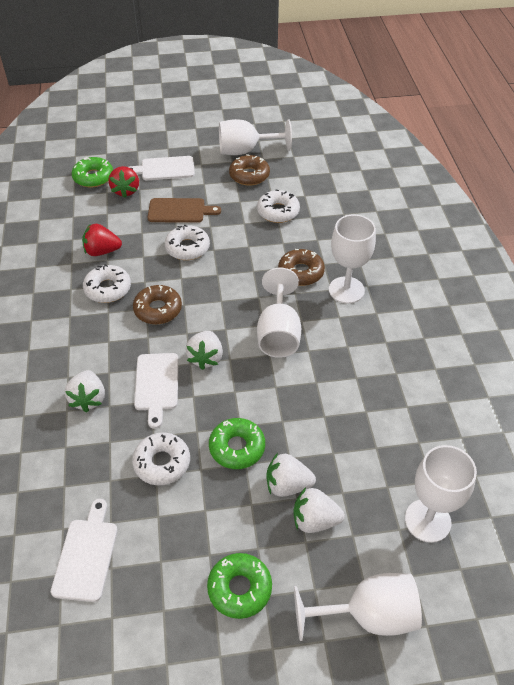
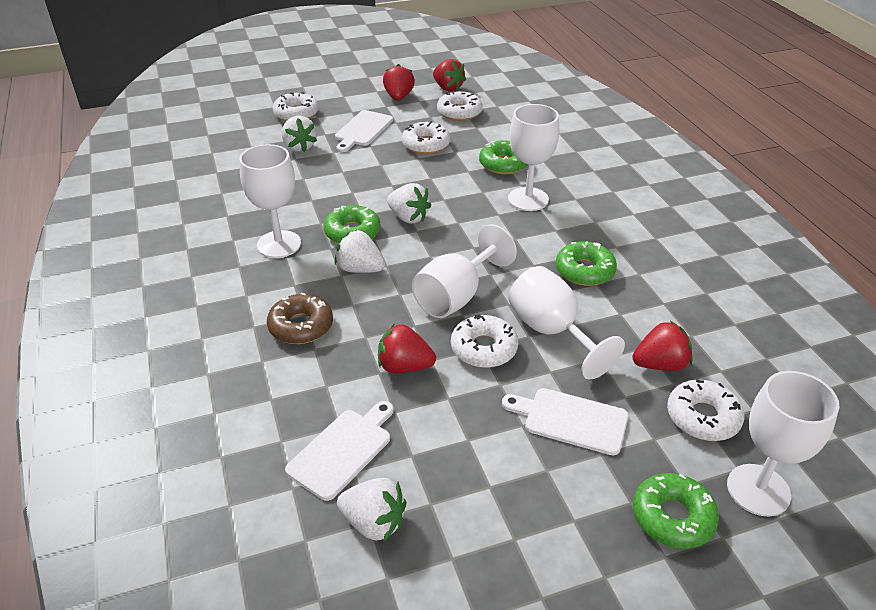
brown cutting board: 1 -> 0
brown donut: 3 -> 1
green donut: 3 -> 4
red strawberry: 2 -> 4
white donut: 4 -> 5

